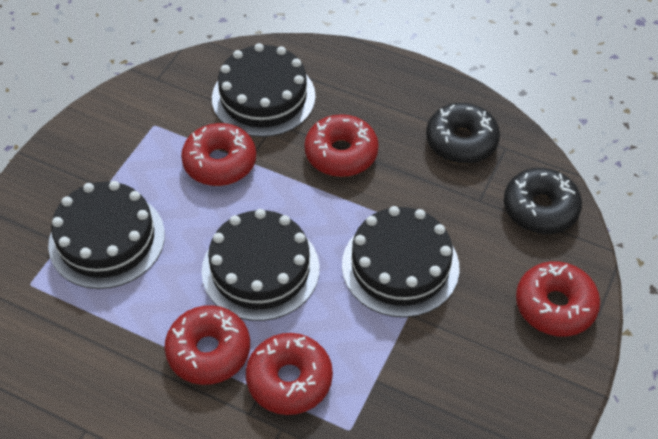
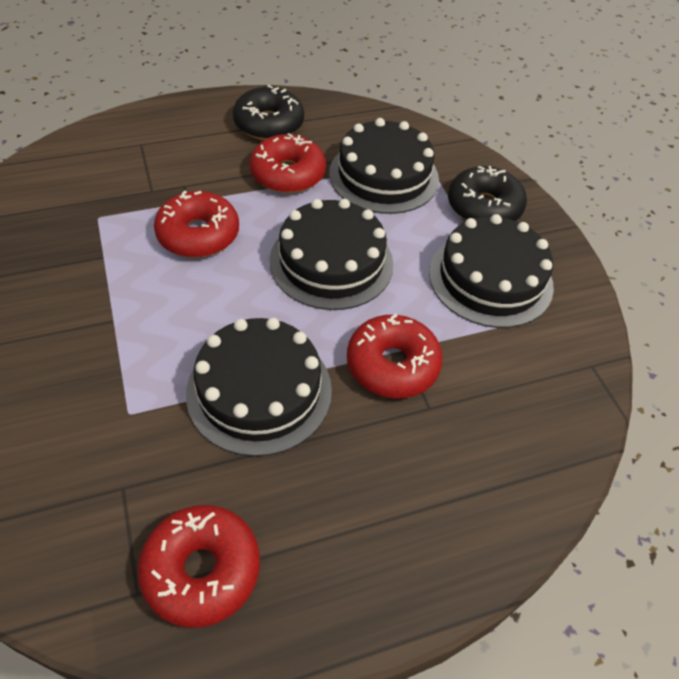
red donut: 5 -> 4

